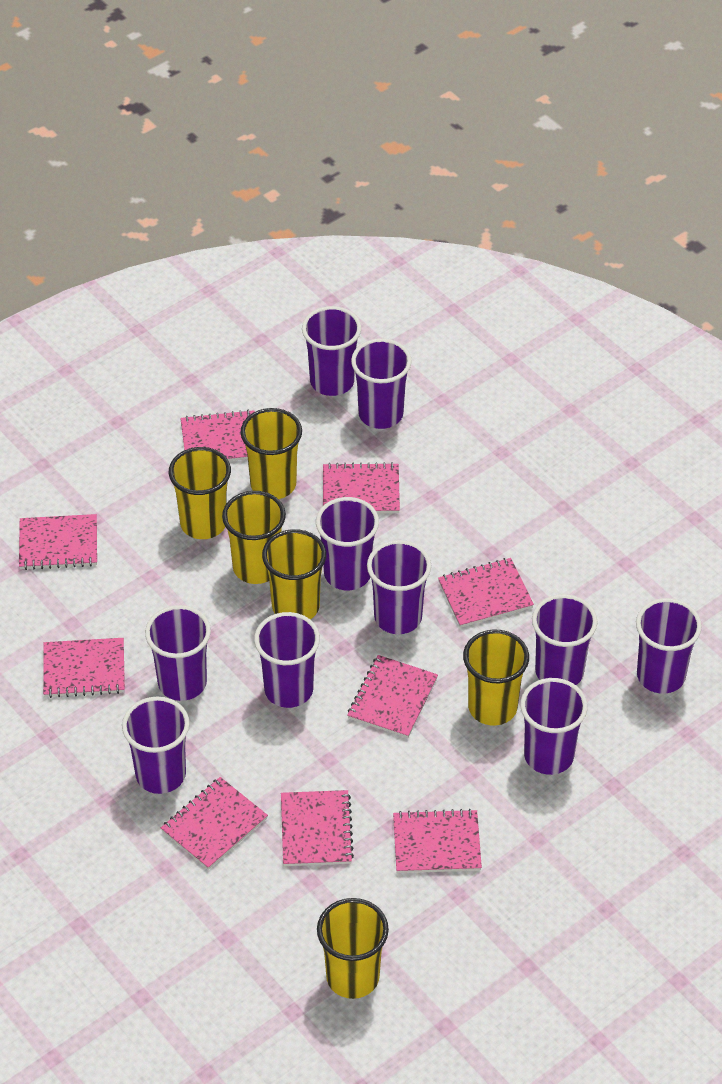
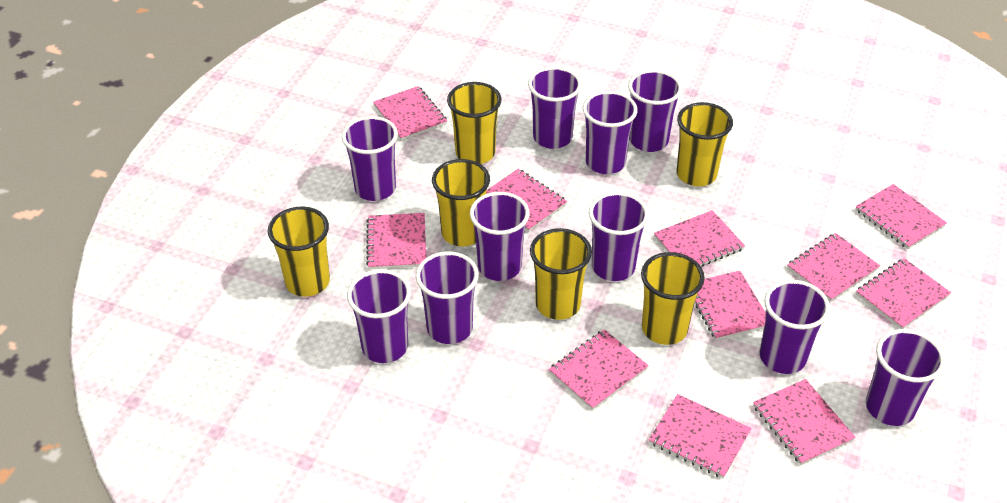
pink notebook: 9 -> 11

